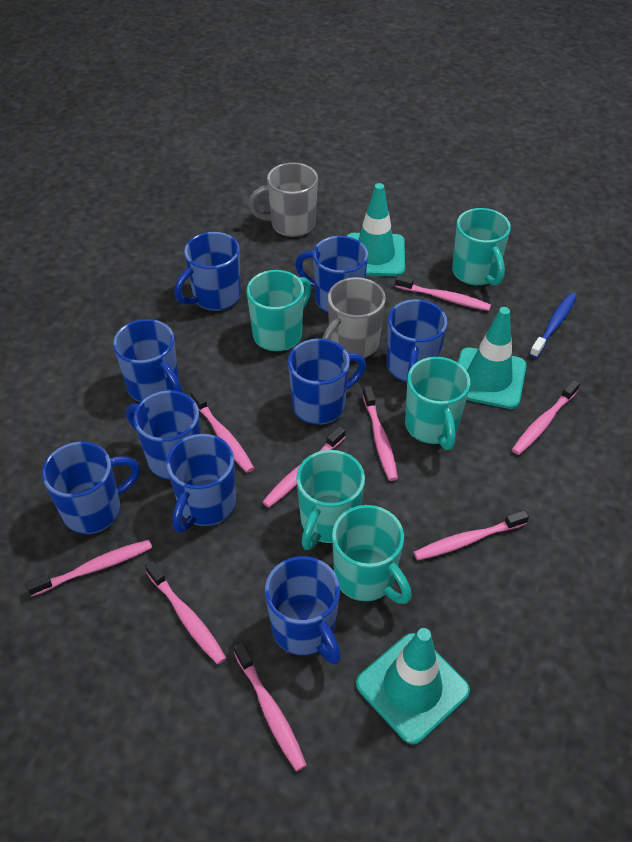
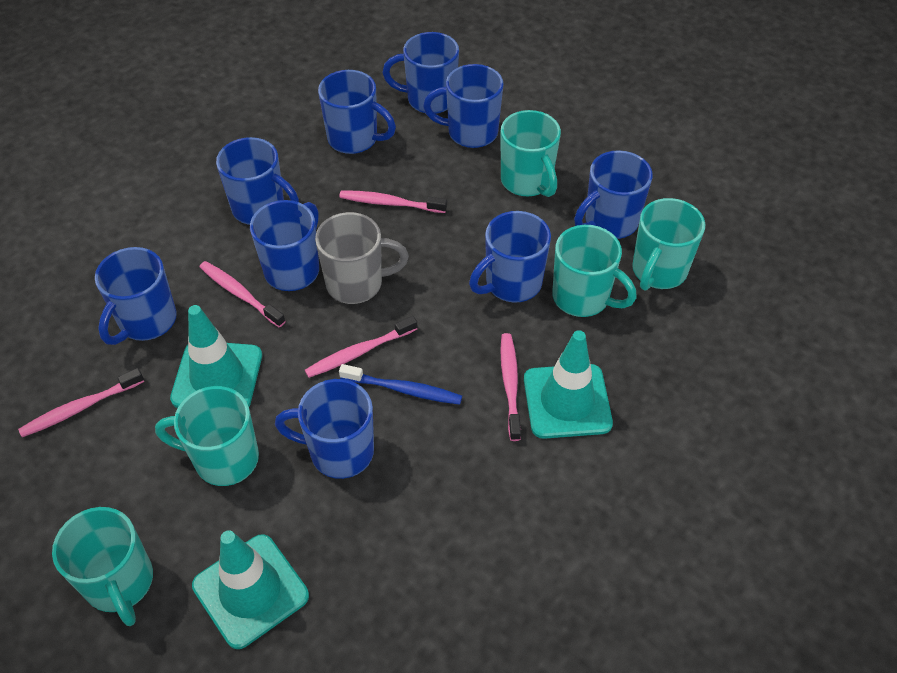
grey mug: 2 -> 1
pink toothbrush: 9 -> 5

